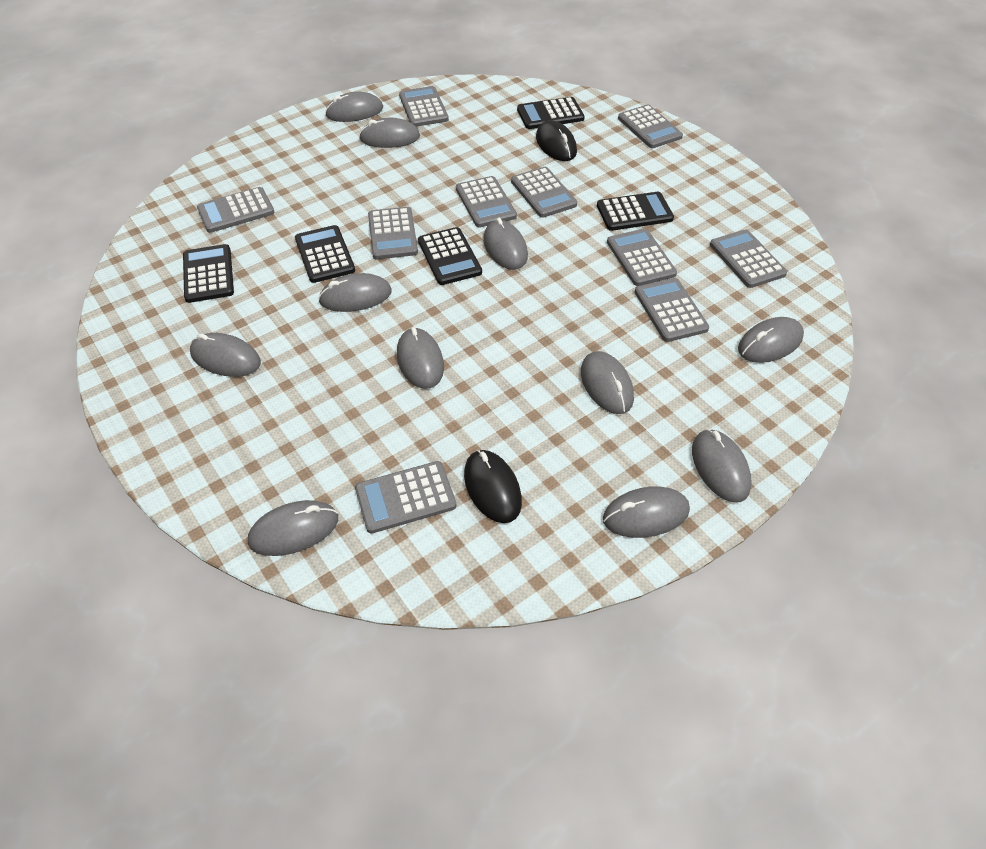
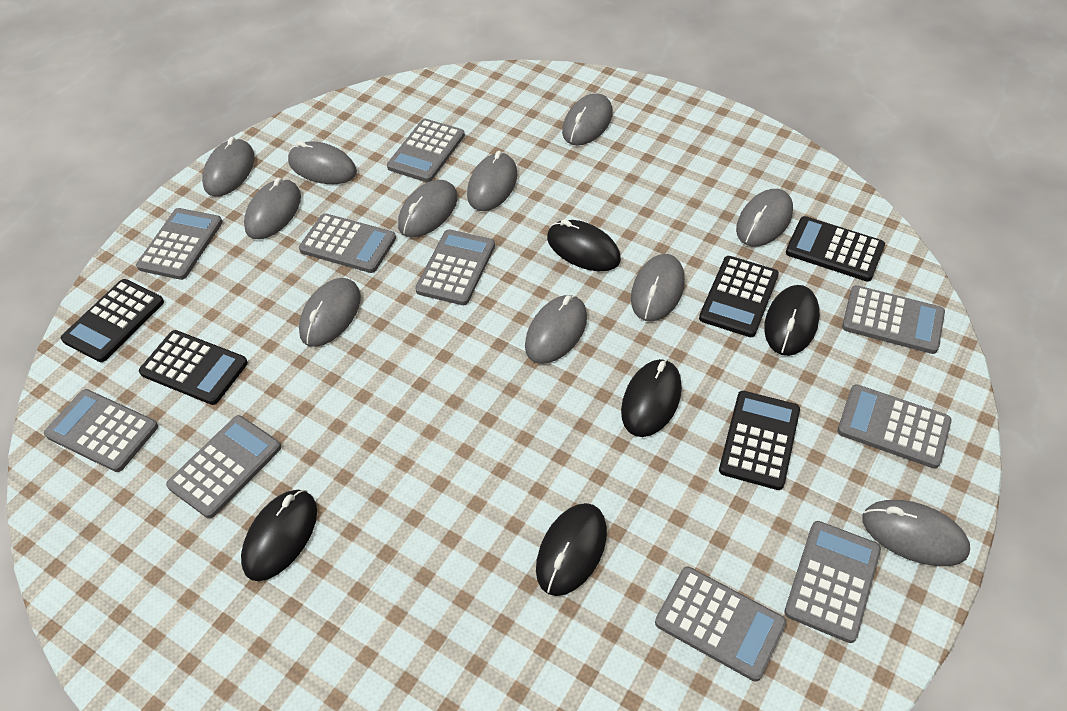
black mouse: 2 -> 5

